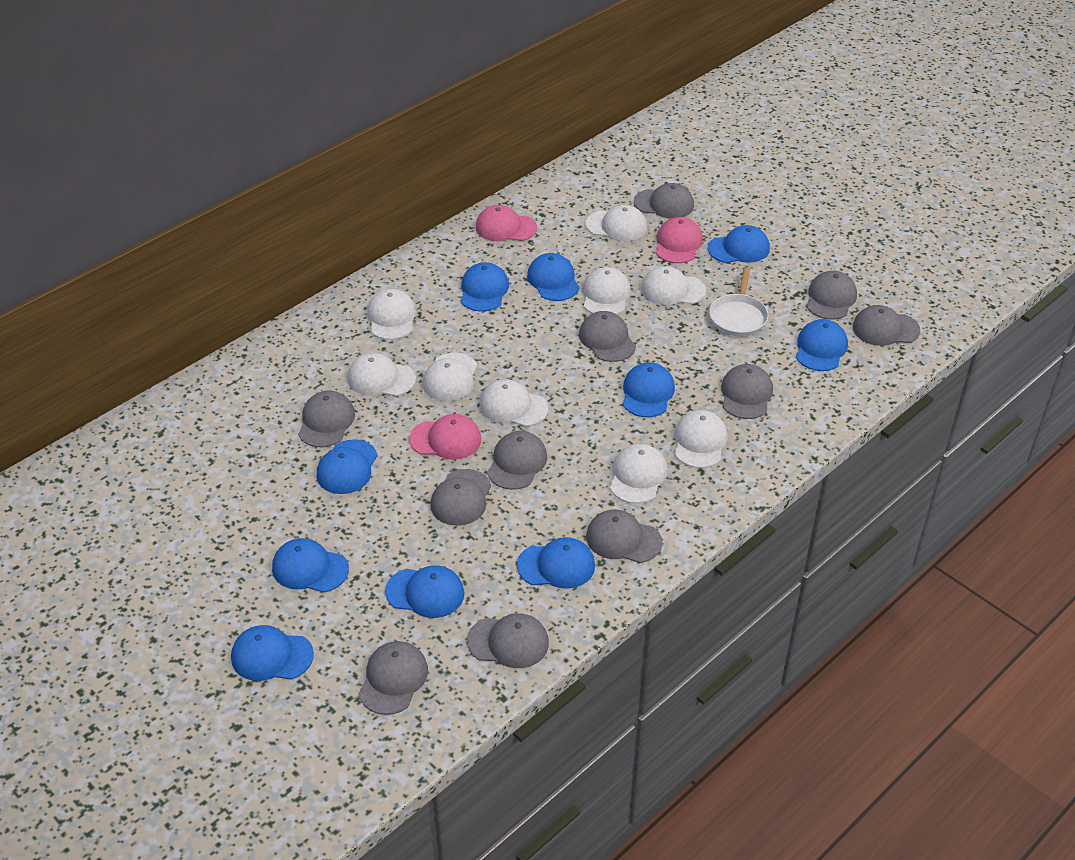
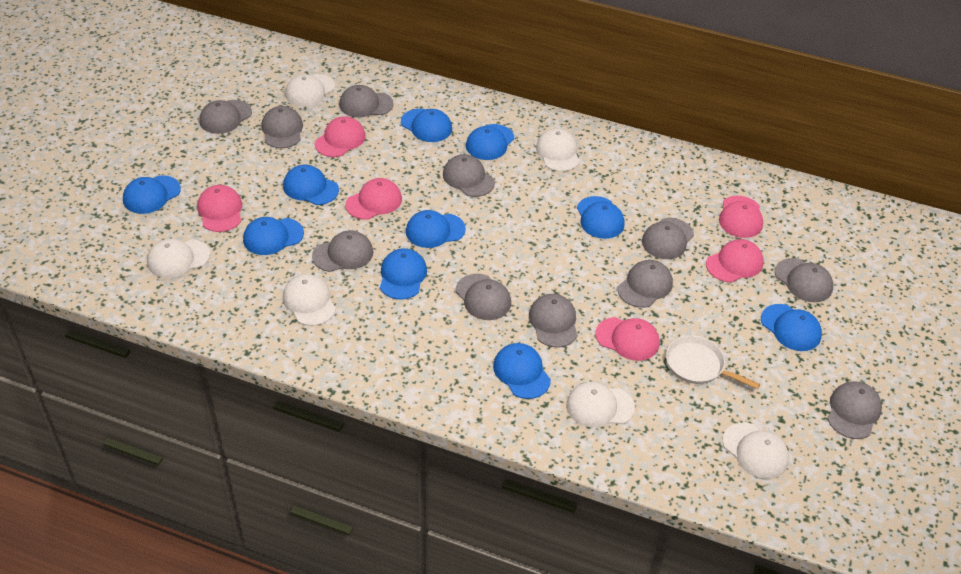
pink cap: 3 -> 6
white cap: 9 -> 6

